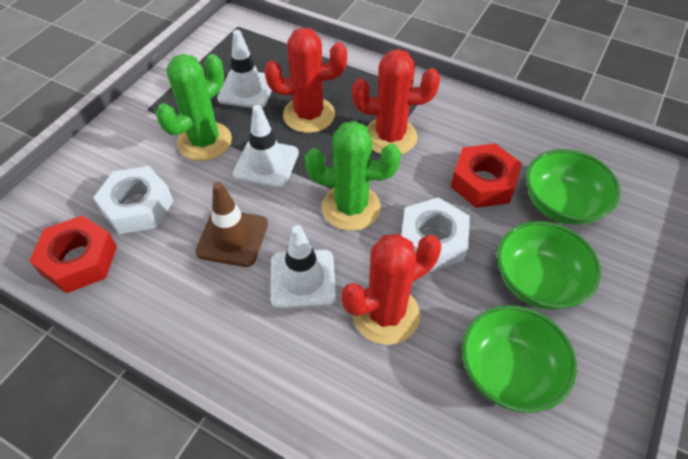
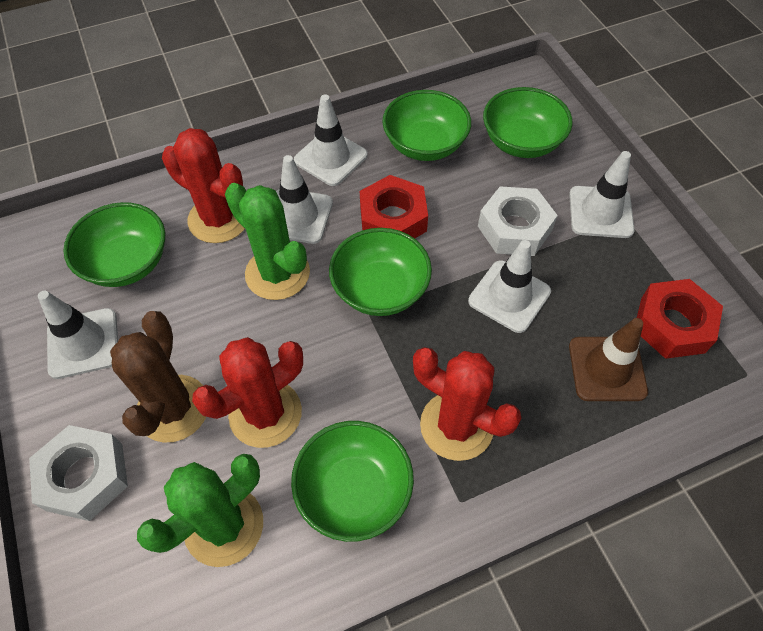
brown cactus: 0 -> 1
green bowl: 3 -> 5
white traffic cone: 3 -> 5

